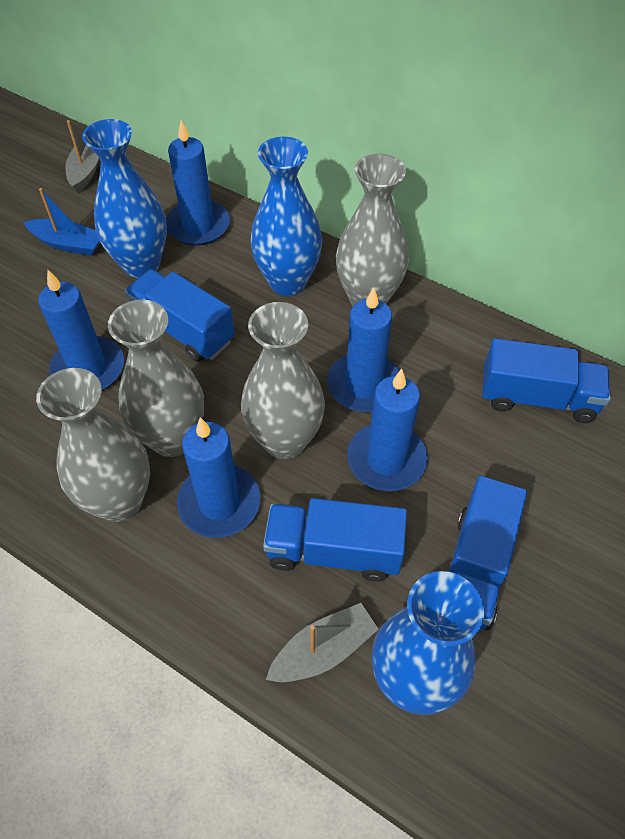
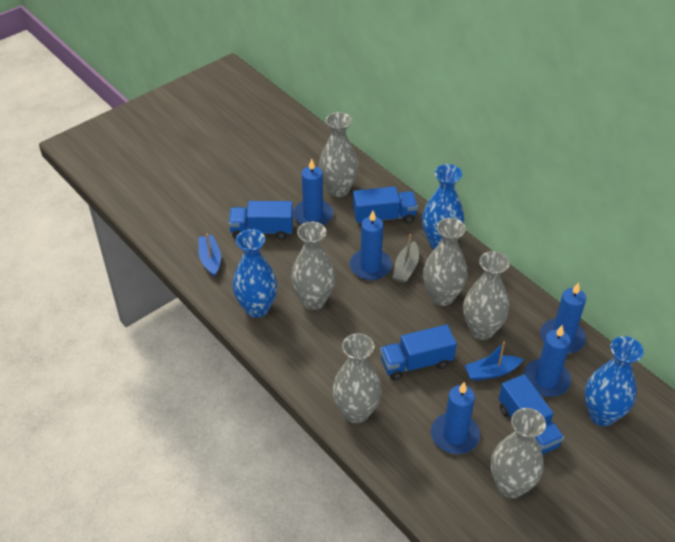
blue boat: 1 -> 2
grey boat: 2 -> 1
grey vase: 4 -> 6

